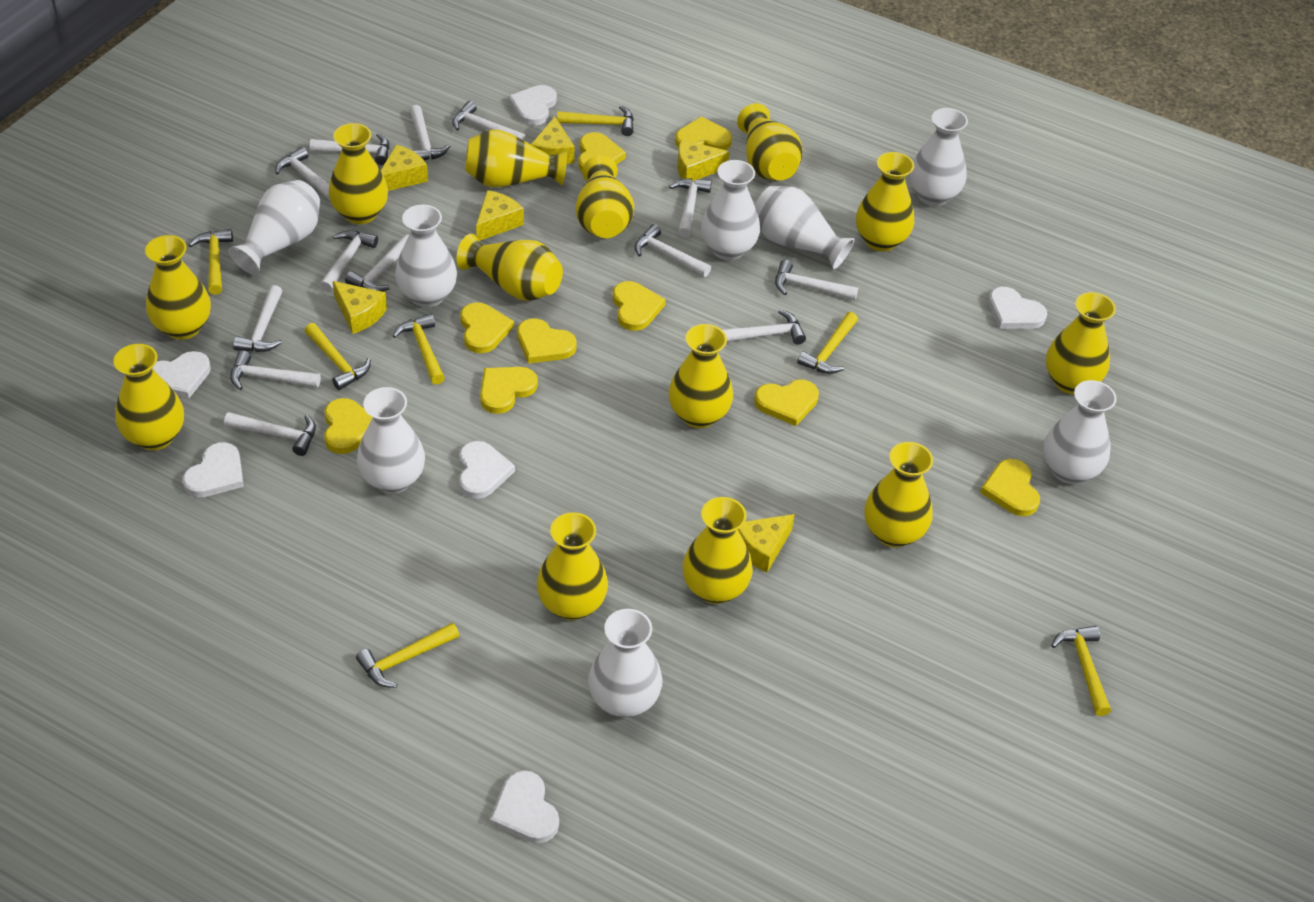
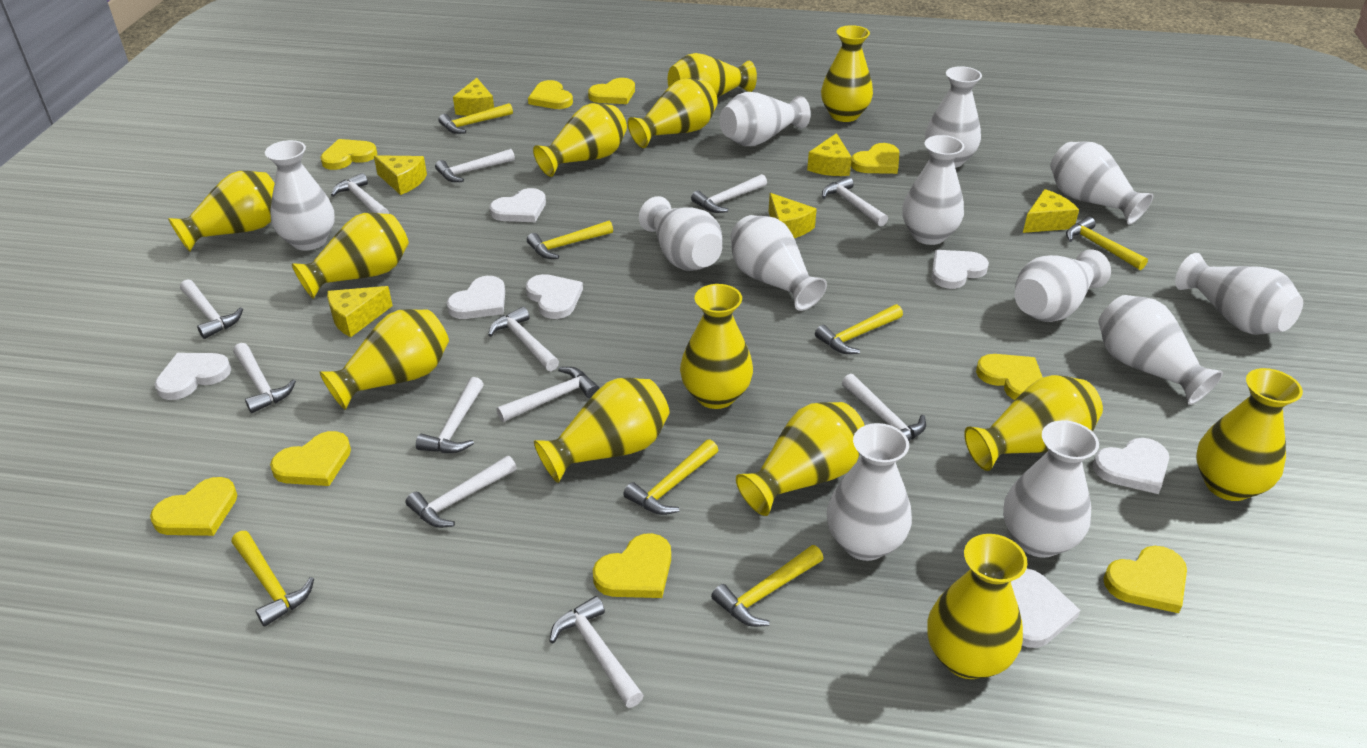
white hammer: 13 -> 12
white heart: 6 -> 7
white vase: 8 -> 12

